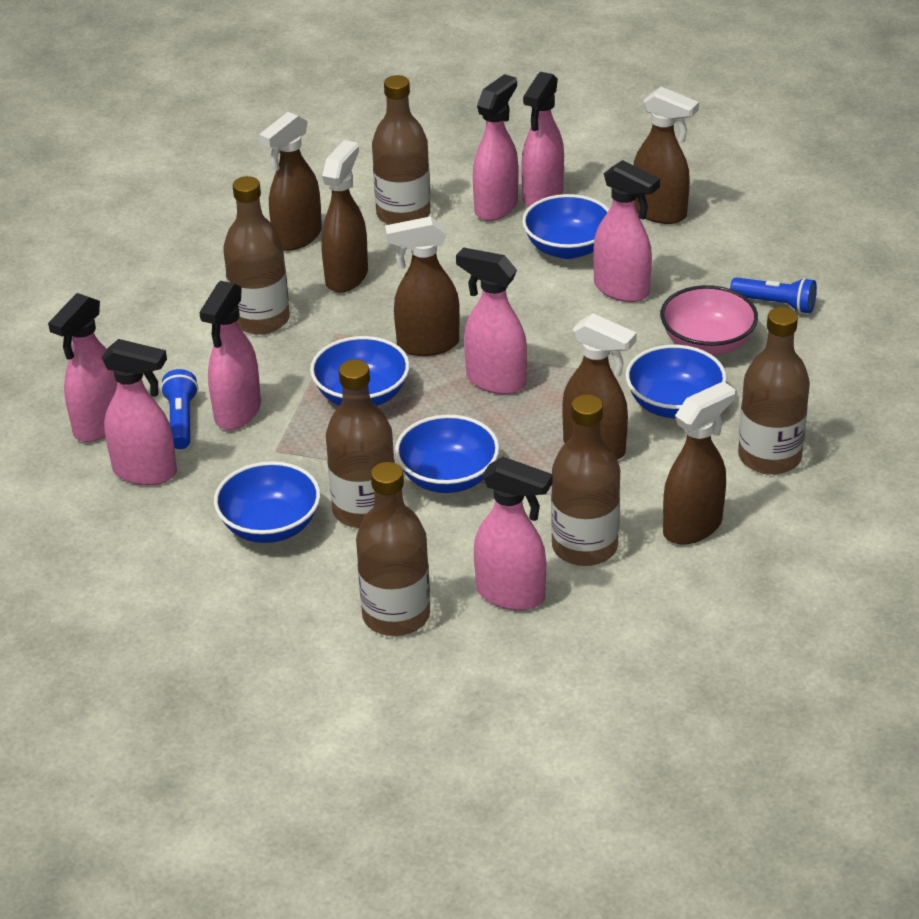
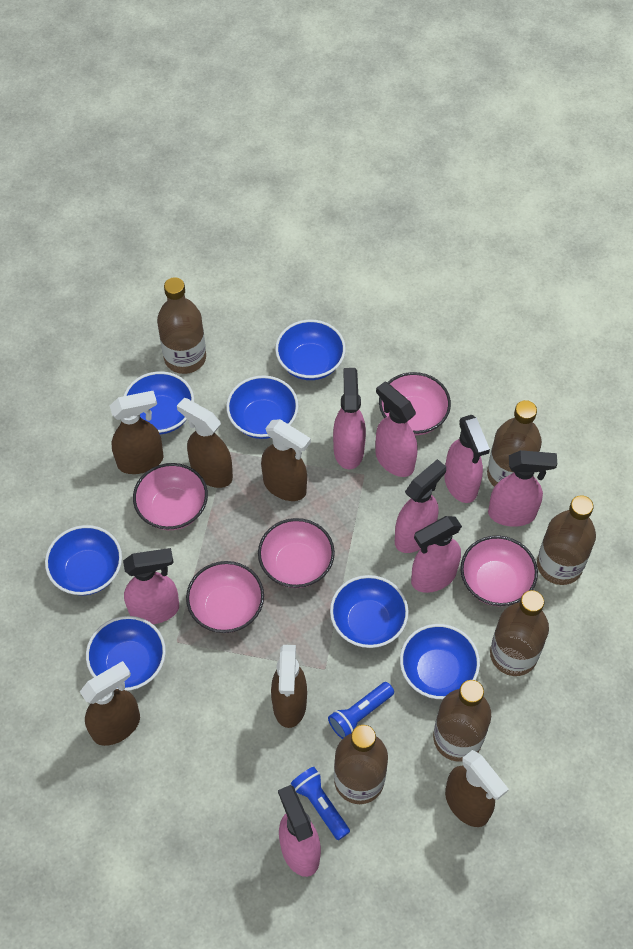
blue bowl: 5 -> 7
pink bowl: 1 -> 5

